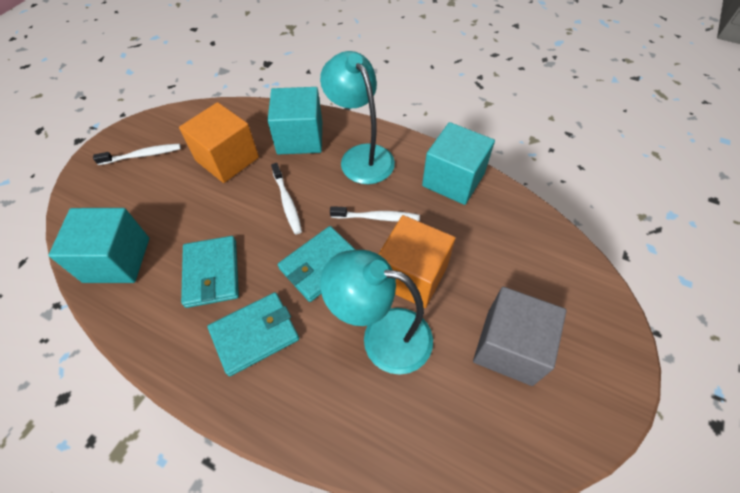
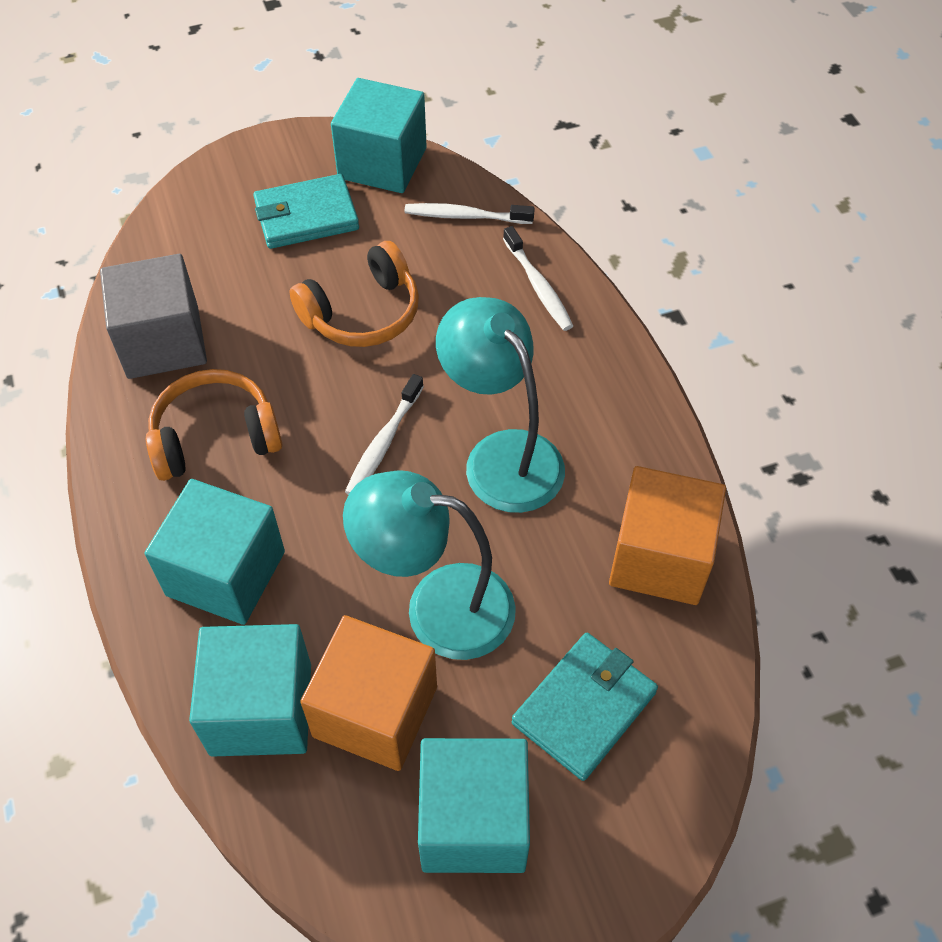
orange headphones: 0 -> 2
turquoise cube: 3 -> 4
turquoise wallet: 3 -> 2

